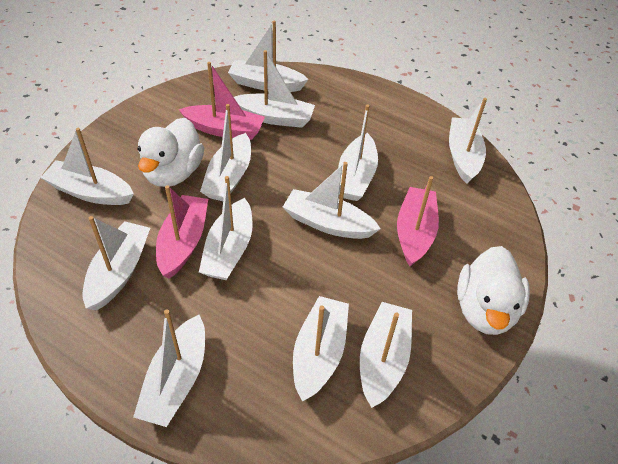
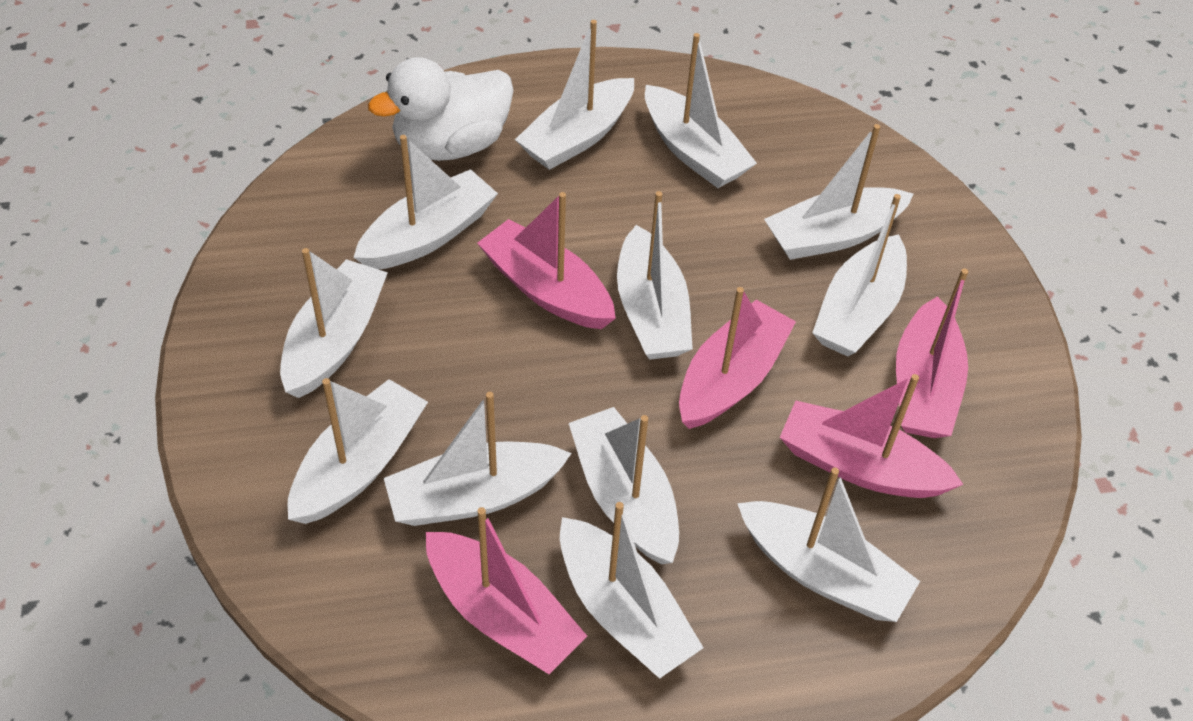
pink boat: 3 -> 5
white duck: 2 -> 1

